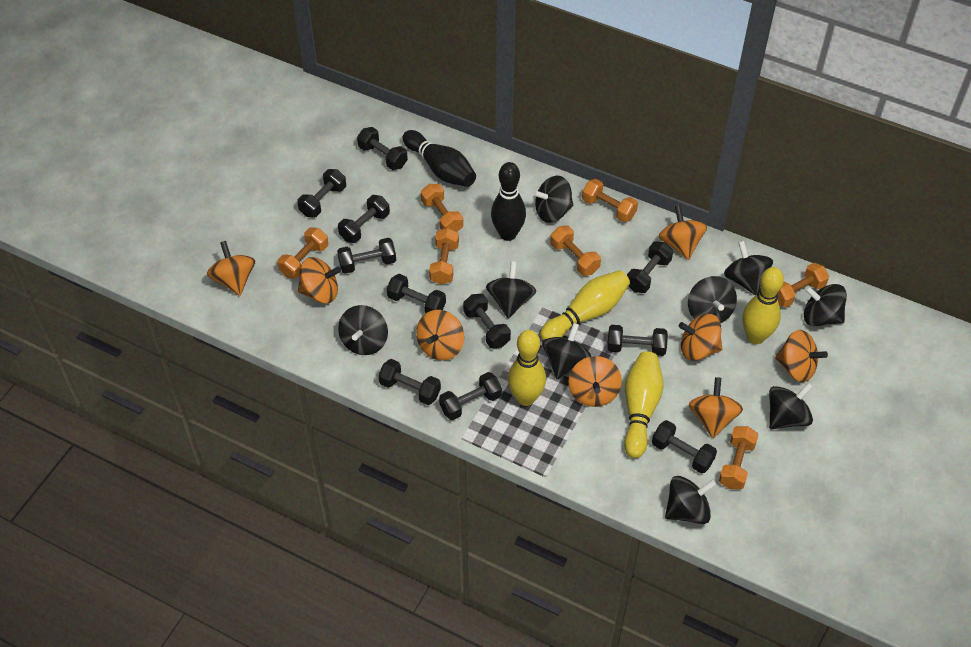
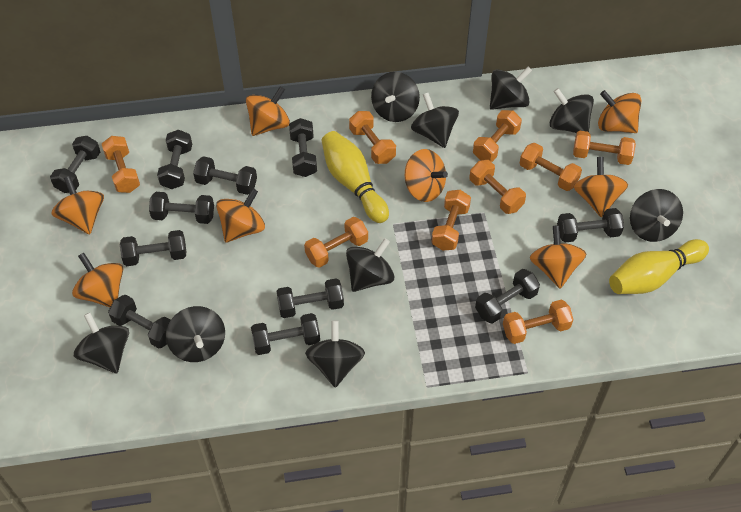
black bowling pin: 2 -> 0
orange dumbbell: 7 -> 9
yellow bowling pin: 4 -> 2

